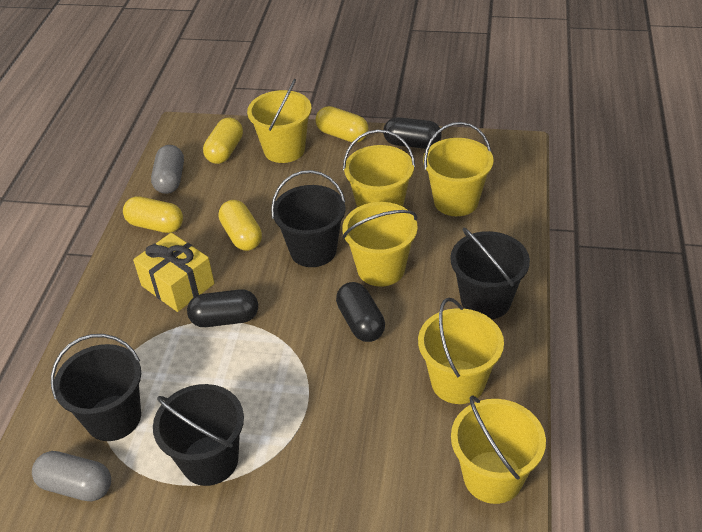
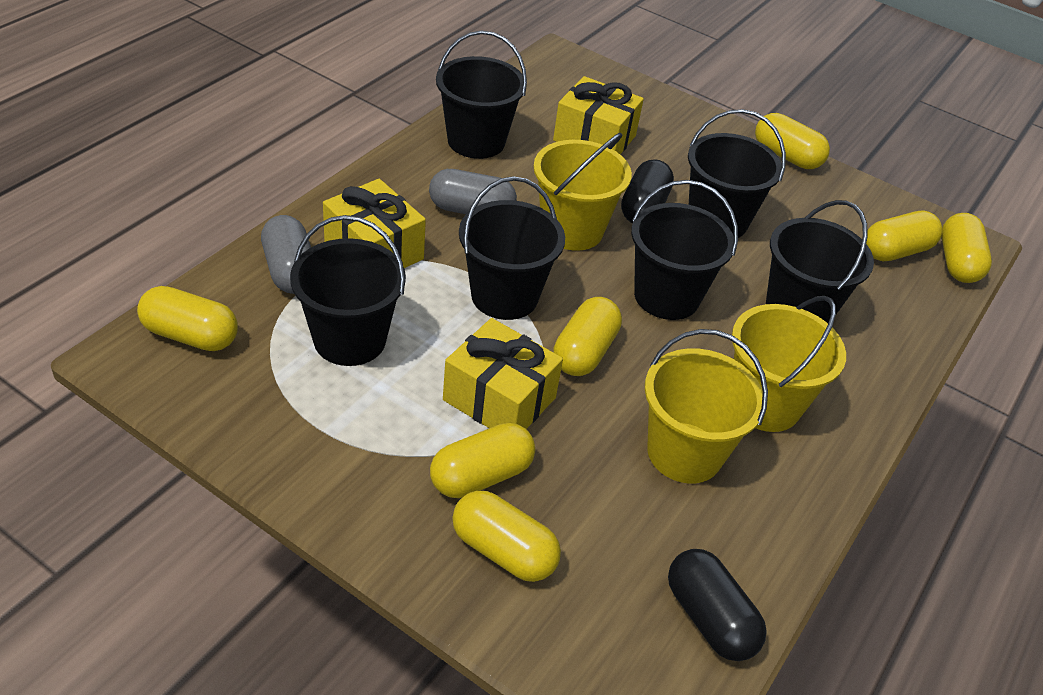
black bucket: 4 -> 6
black capsule: 3 -> 2
yellow bucket: 6 -> 3
yellow capsule: 4 -> 7
yellow gift: 1 -> 3

